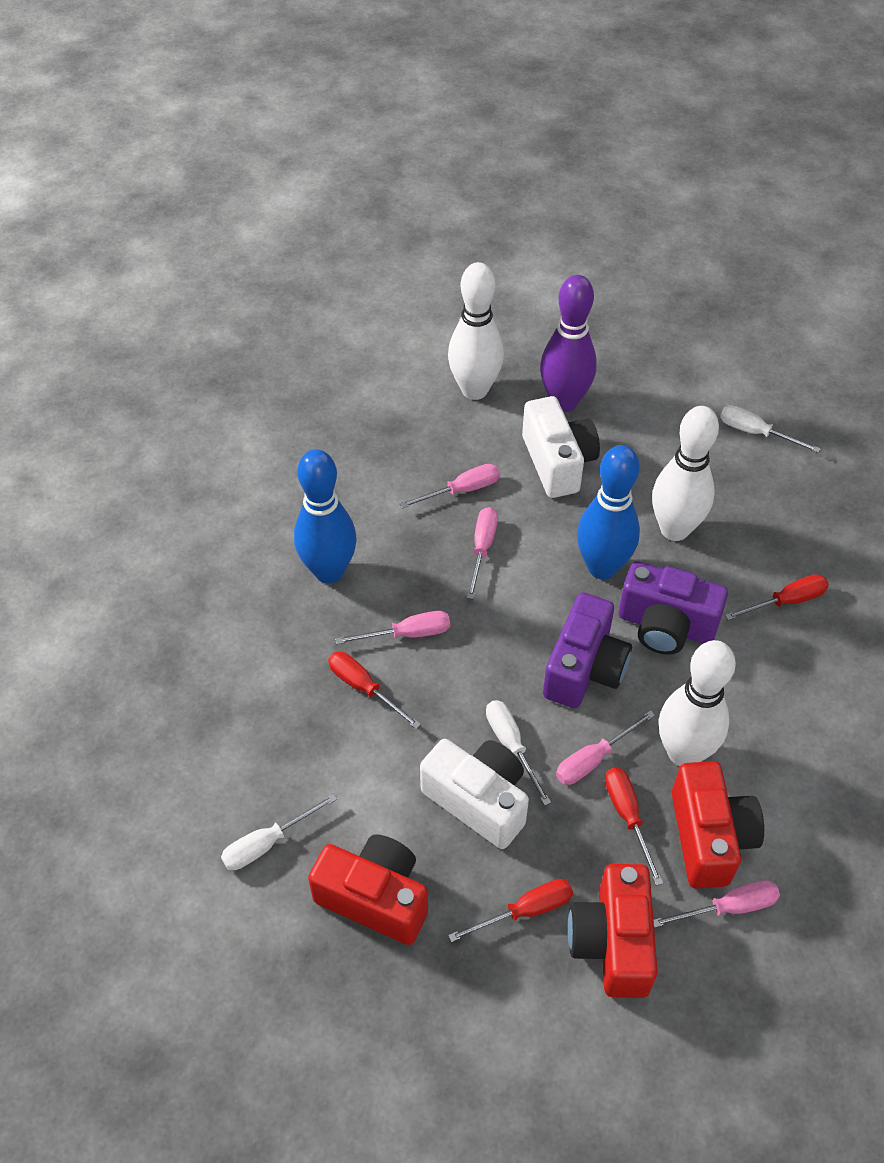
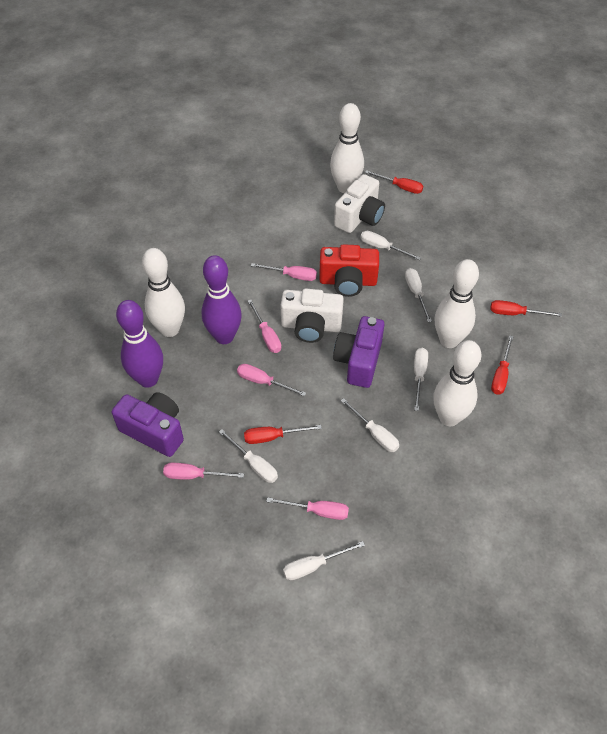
blue bowling pin: 2 -> 0
purple bowling pin: 1 -> 2
red camera: 3 -> 1
white bowling pin: 3 -> 4
white screwdriver: 3 -> 6

